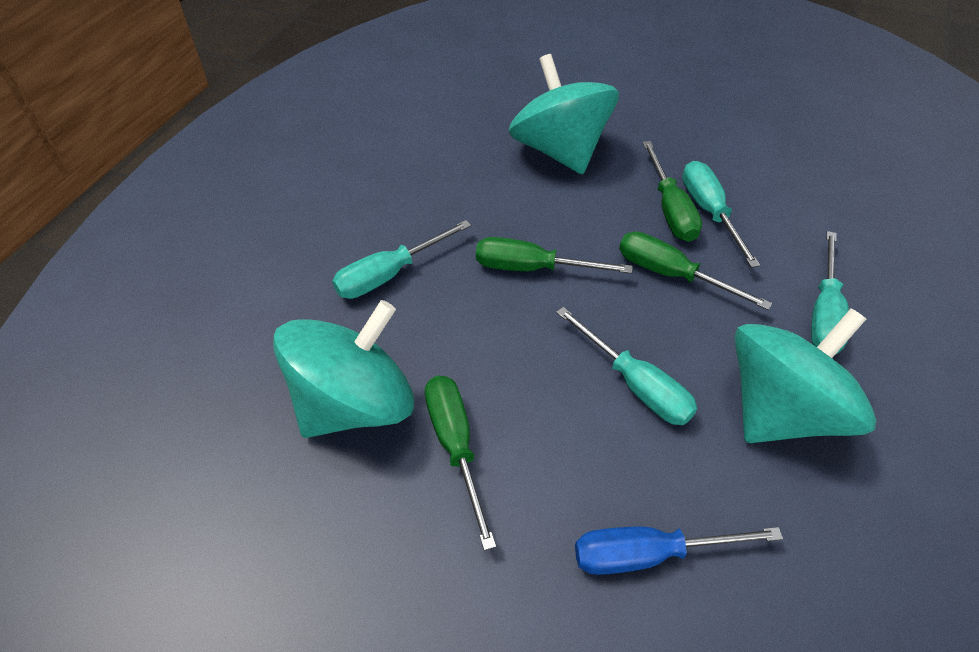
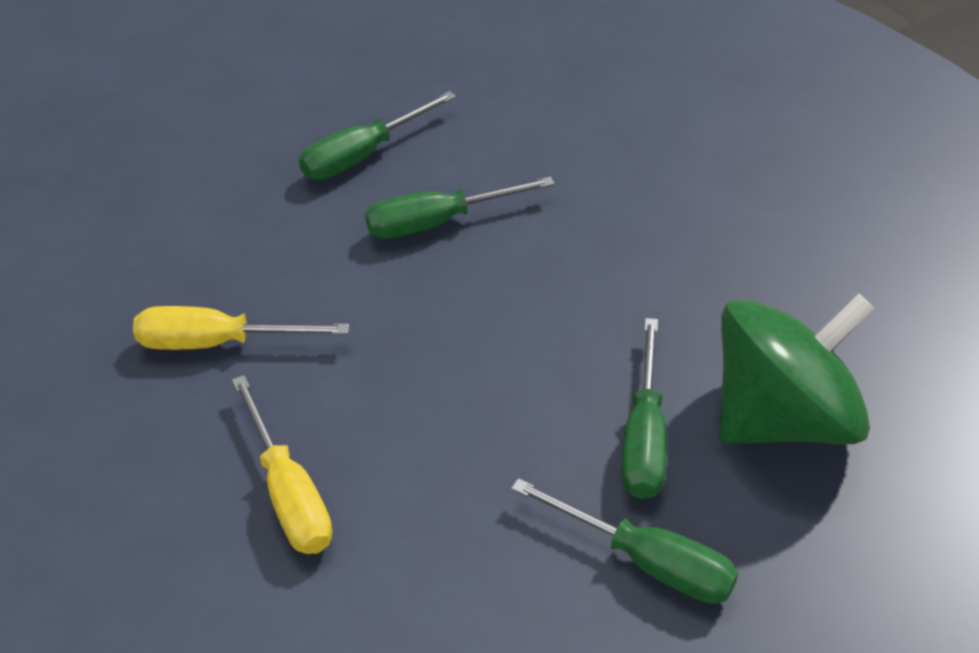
blue screwdriver: 1 -> 0
green spinning top: 0 -> 1
turquoise screwdriver: 4 -> 0
turquoise spinning top: 3 -> 0
yellow screwdriver: 0 -> 2

